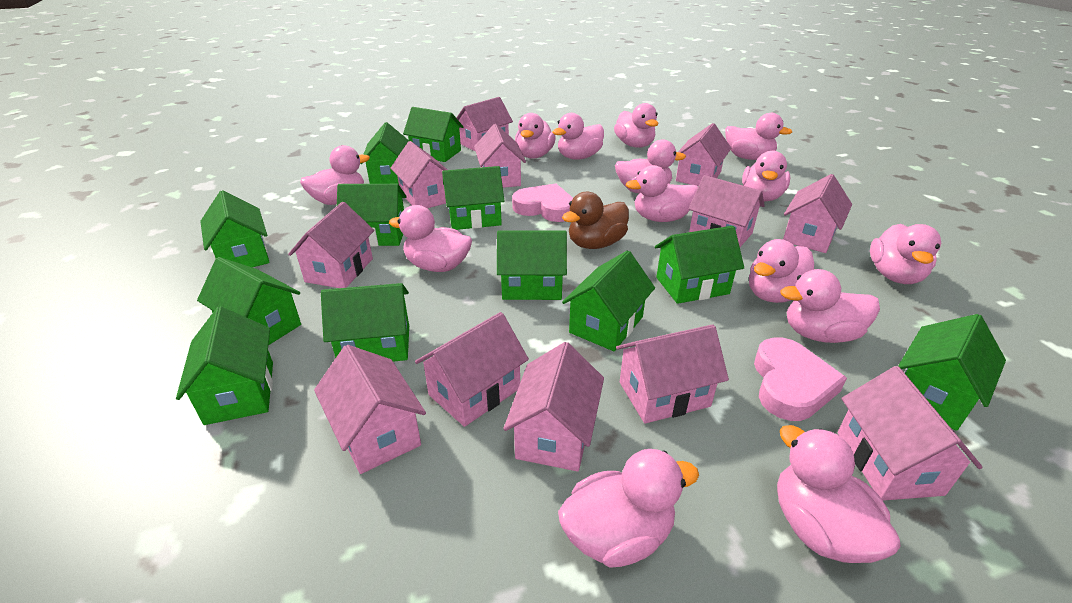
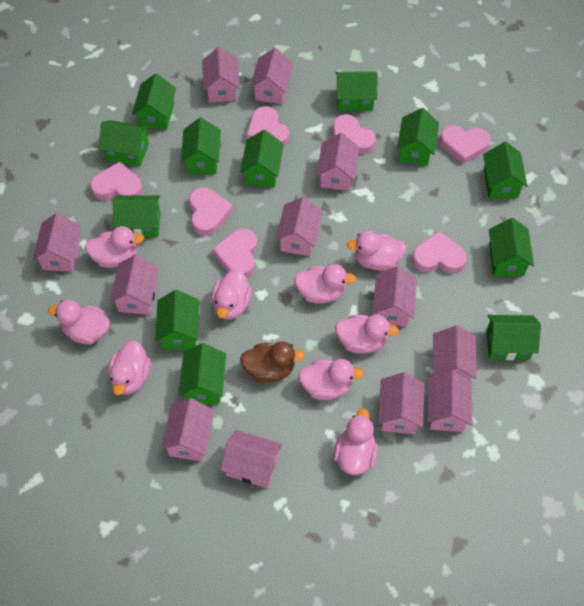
pink duck: 14 -> 9
pink heart: 2 -> 7

